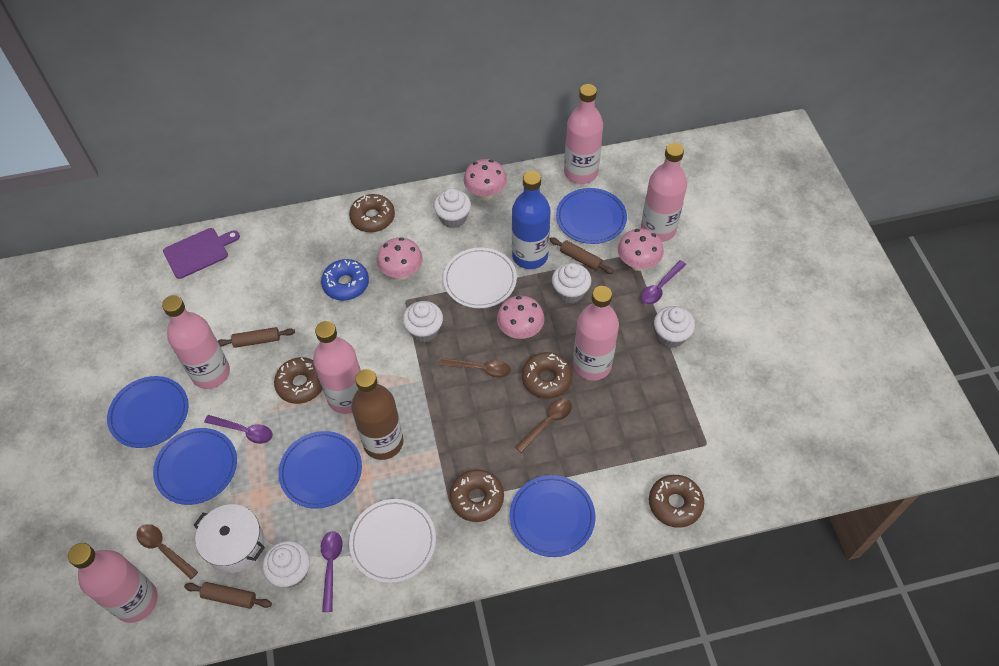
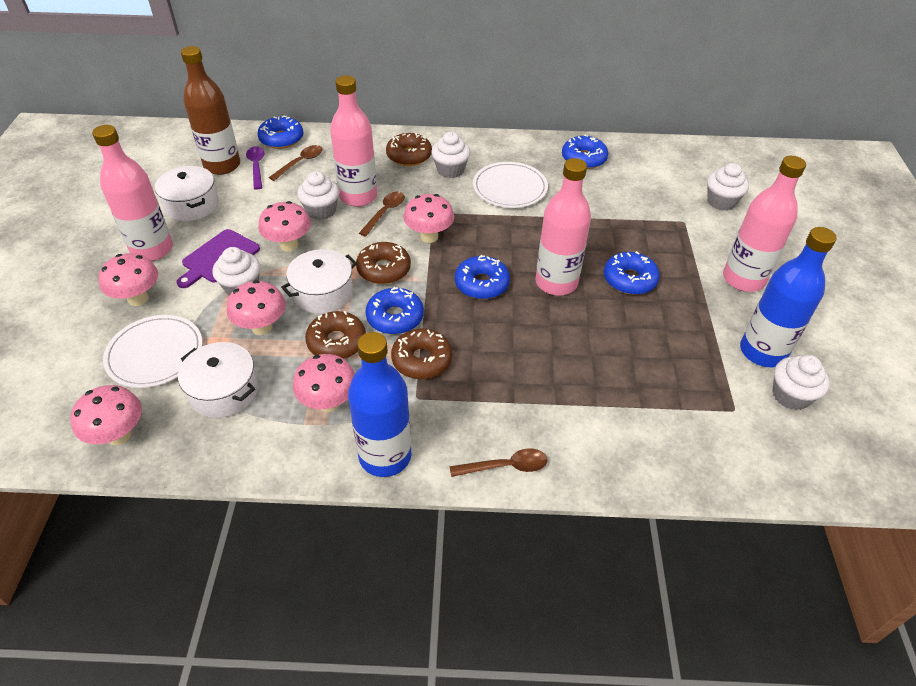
blue bottle: 1 -> 2
blue donut: 1 -> 5
blue plate: 5 -> 0
brown donut: 5 -> 4
brown rolling pin: 3 -> 0
pink bottle: 6 -> 4
pink mushroom: 4 -> 6
purple spoon: 3 -> 1
white pot: 1 -> 3

